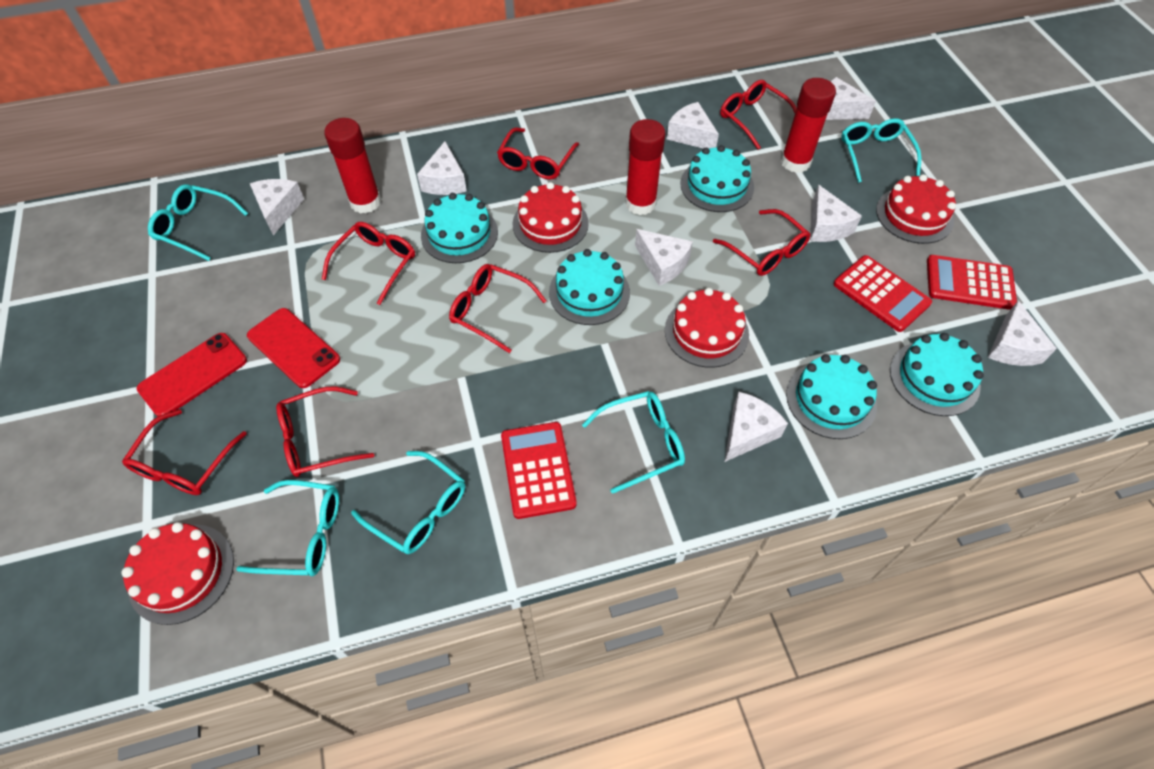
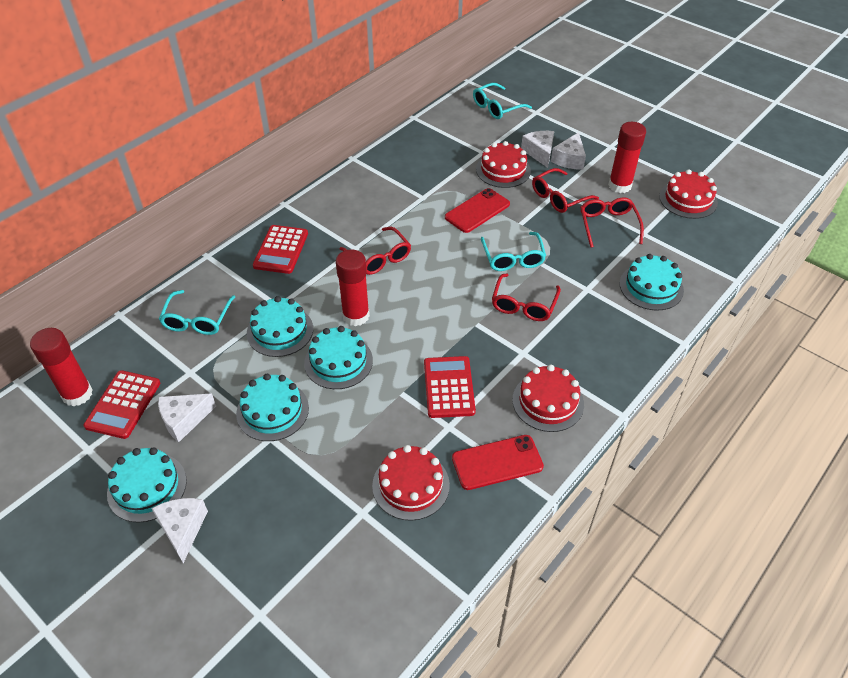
red glasses: 7 -> 4
turquoise glasses: 5 -> 3
white cheese: 8 -> 4

